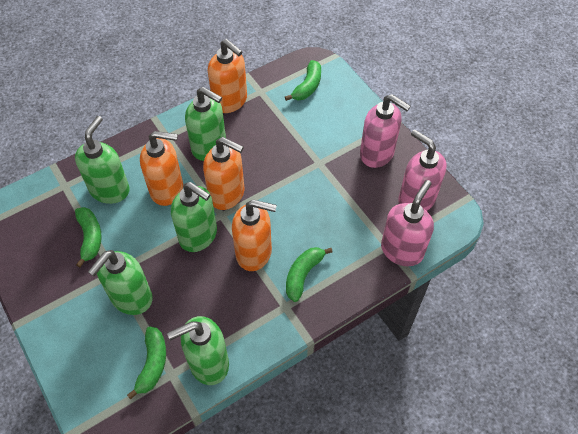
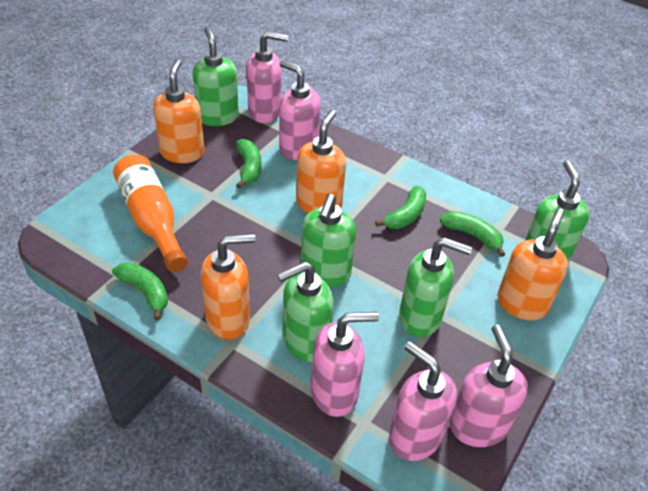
orange bottle: 0 -> 1
pink soap dispenser: 3 -> 5

